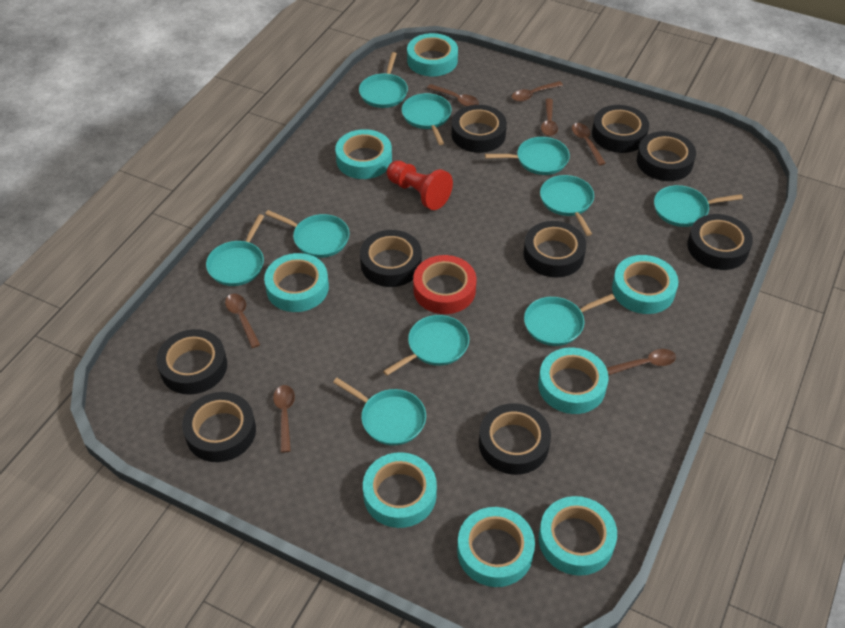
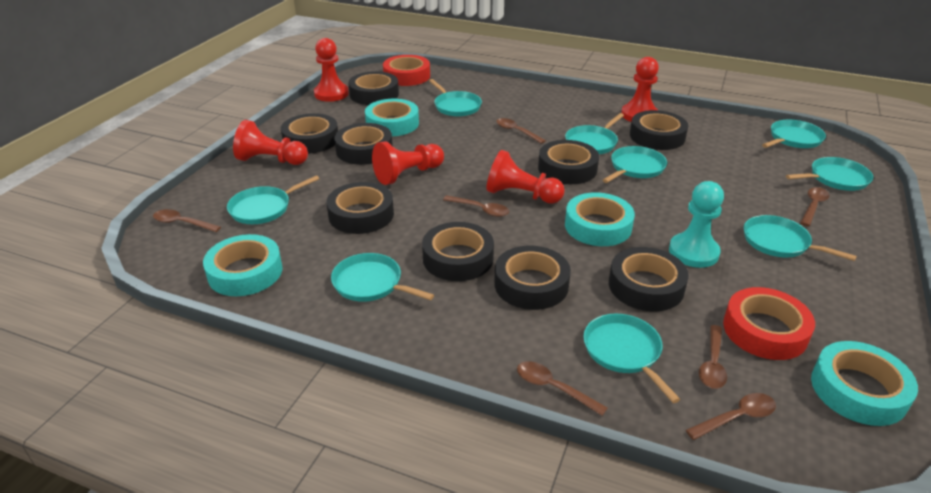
red pawn: 1 -> 5
red tape: 1 -> 2
turquoise pan: 10 -> 9
turquoise pawn: 0 -> 1
turquoise tape: 8 -> 4

